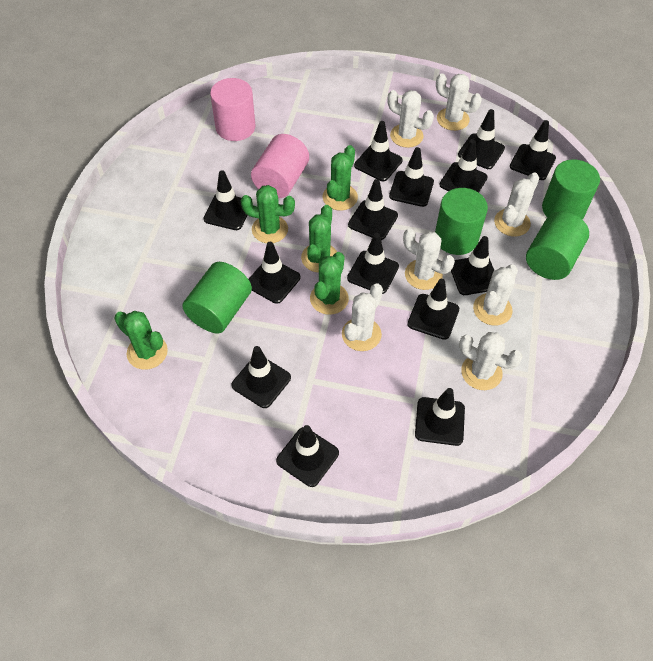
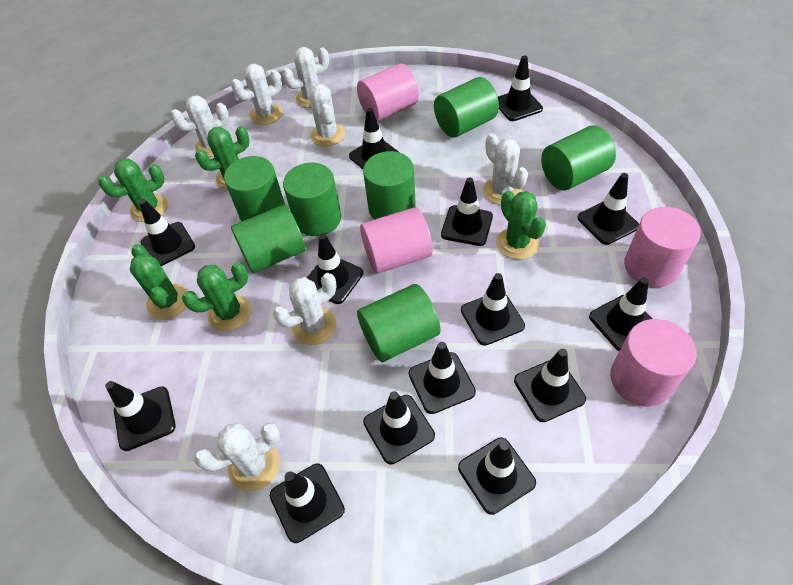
green cylinder: 4 -> 7
pink cylinder: 2 -> 4

